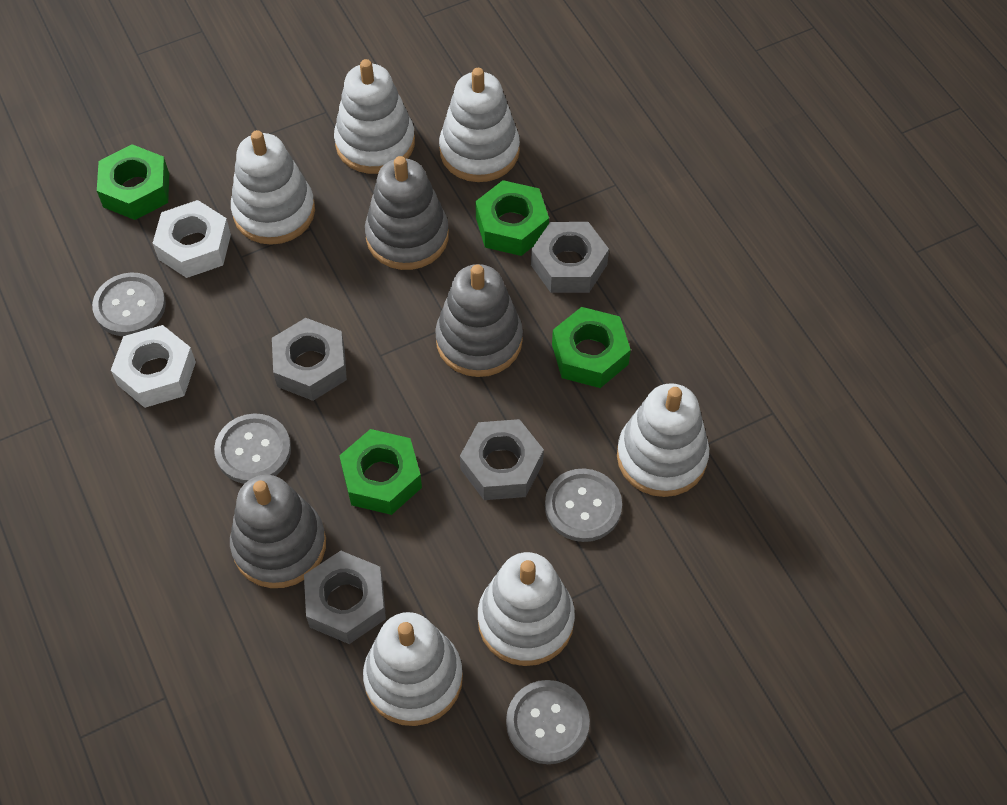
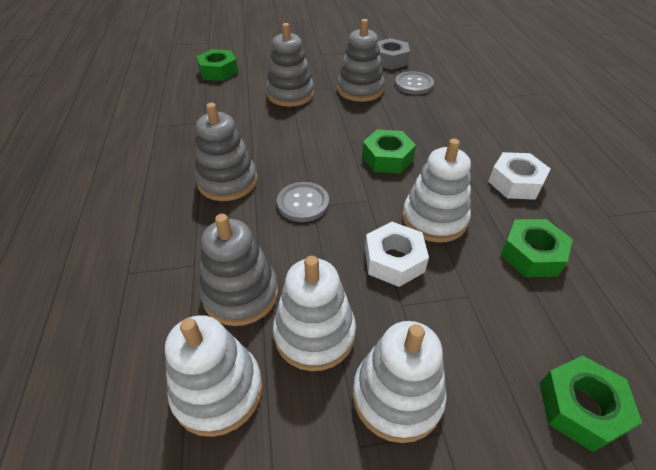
grey button: 4 -> 2
grey nut: 4 -> 1
grey stacking toy: 3 -> 4
white stacking toy: 6 -> 4

